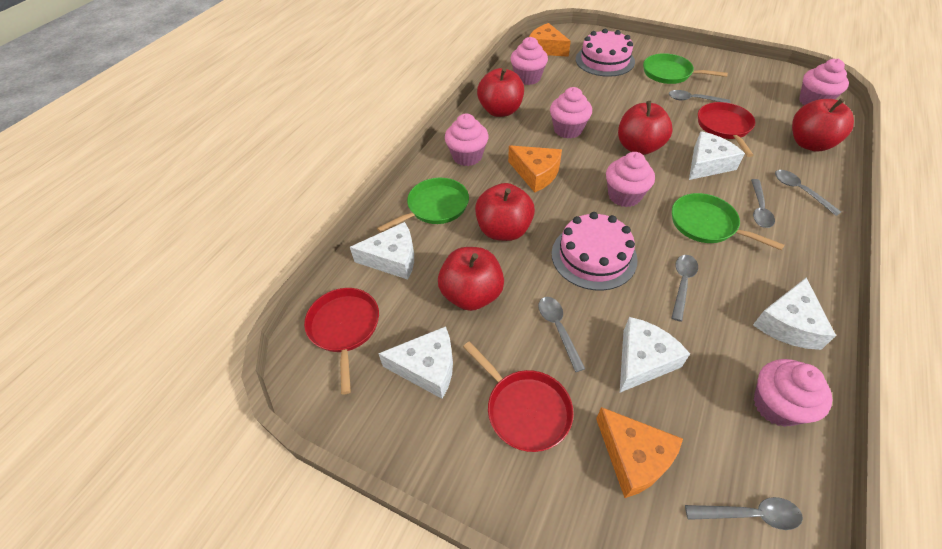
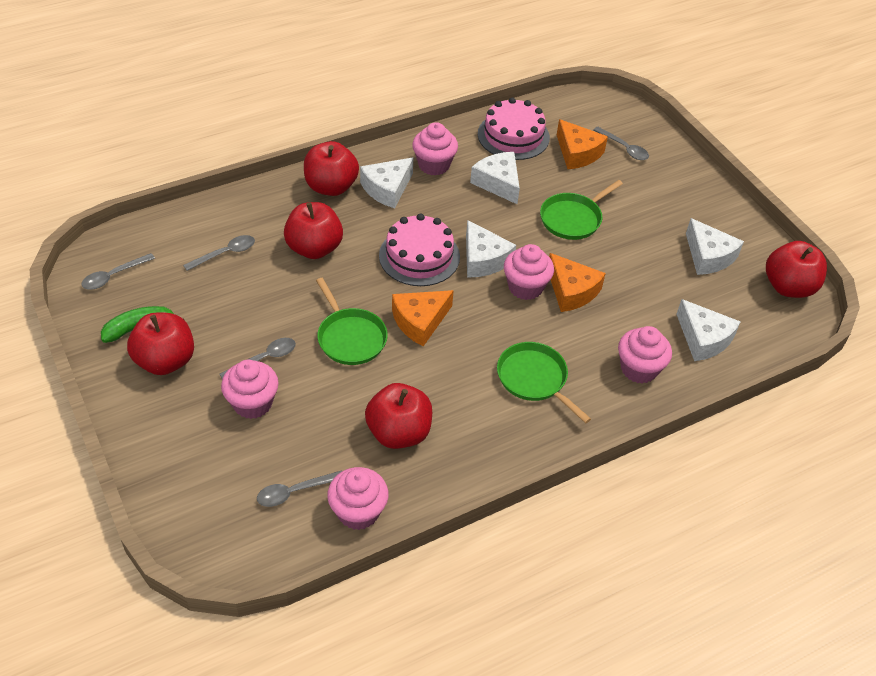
green banana: 0 -> 1
grey spoon: 6 -> 5
pink cupcake: 6 -> 5
red pan: 3 -> 0

